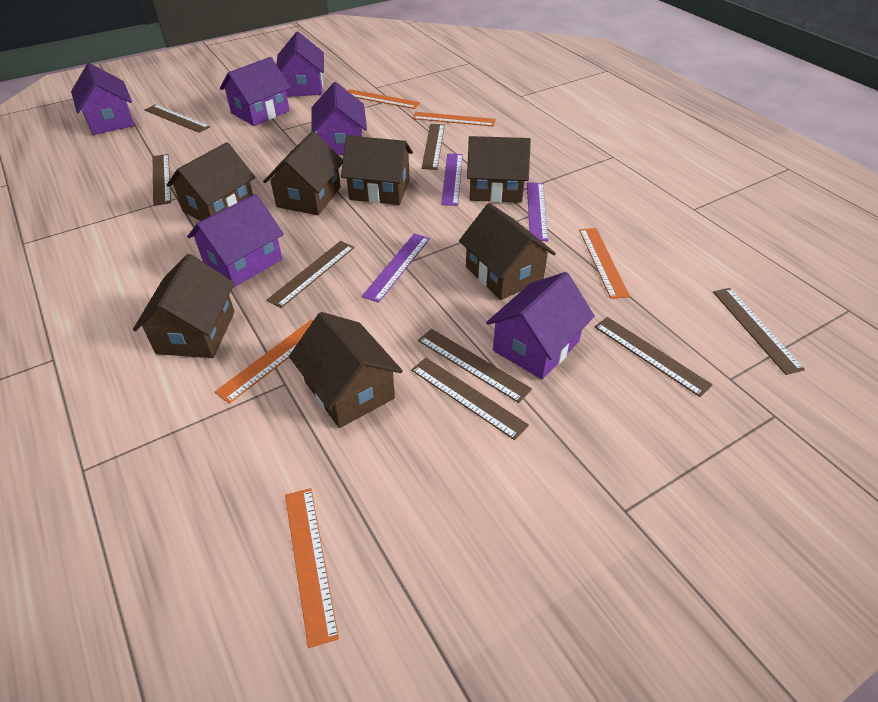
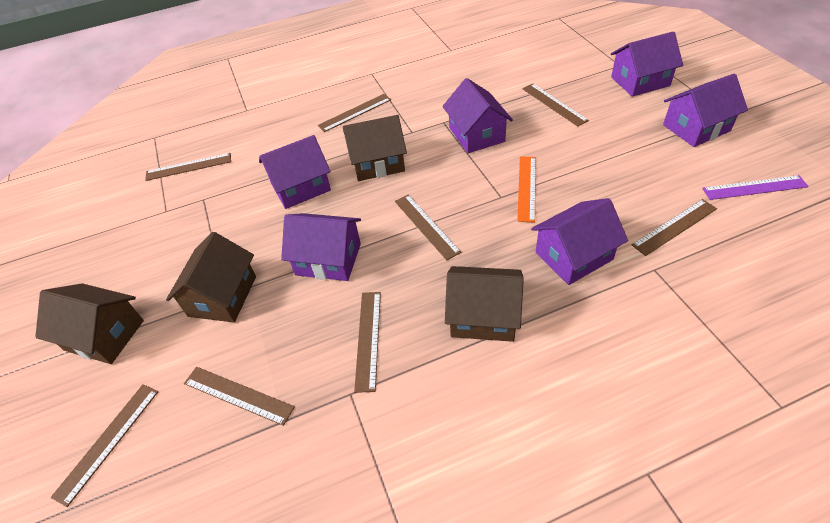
brown house: 7 -> 4
orange ruler: 5 -> 1
purple ruler: 3 -> 1

